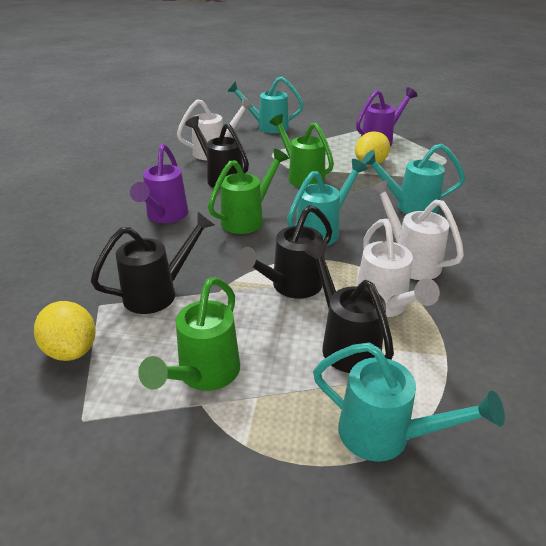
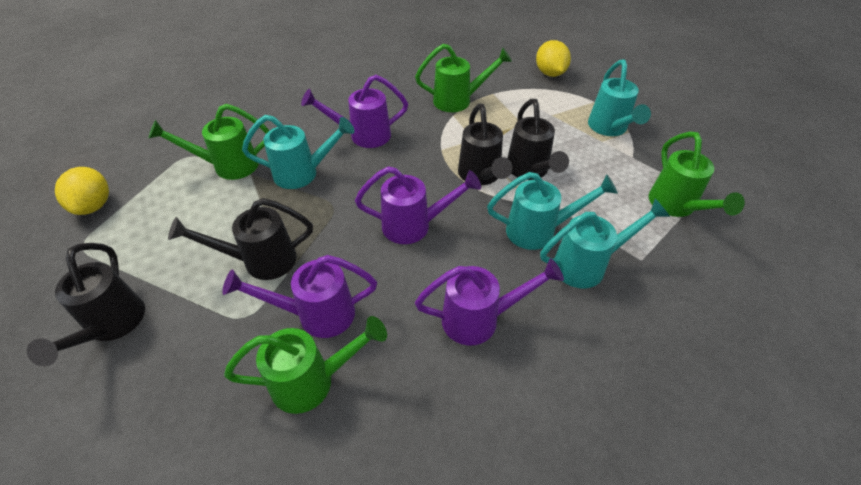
green watering can: 3 -> 4
purple watering can: 2 -> 4
white watering can: 3 -> 0

